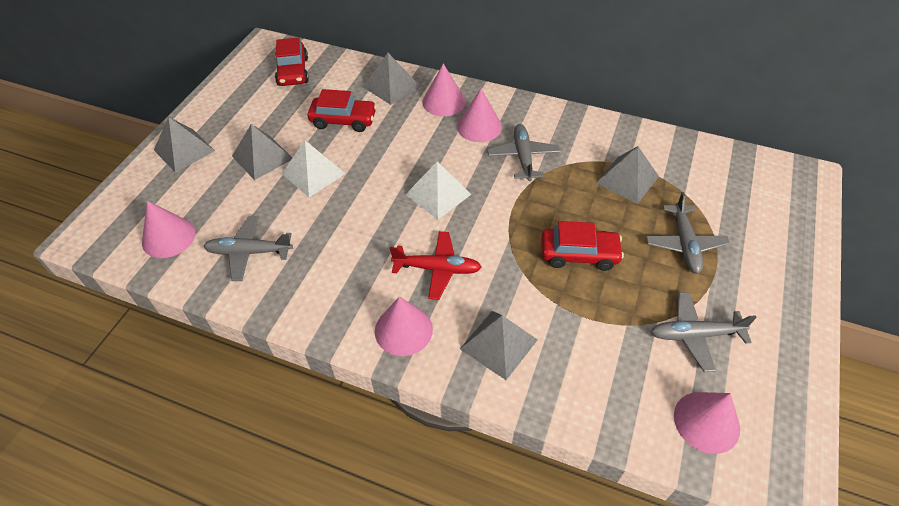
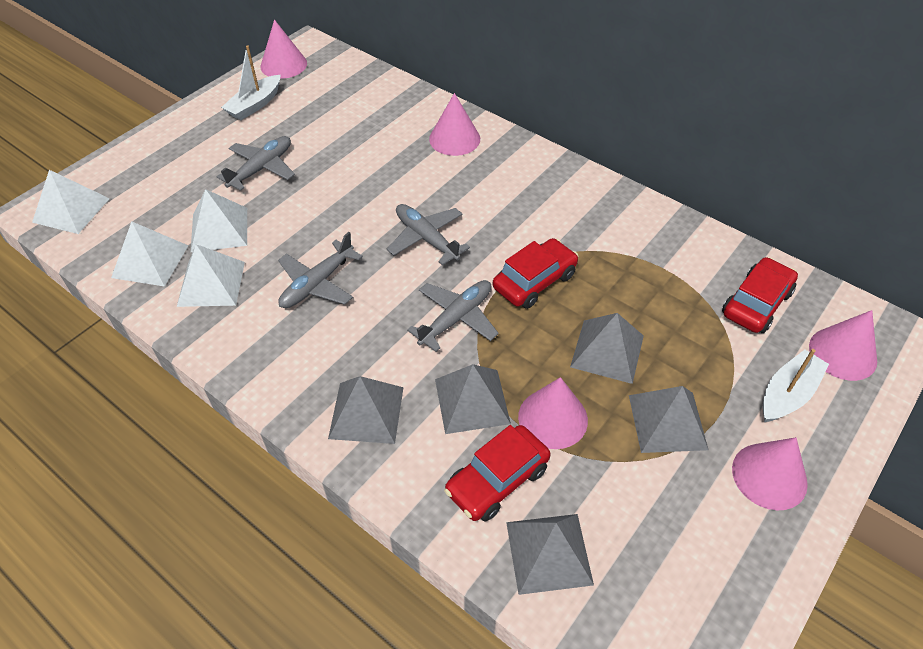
red plane: 1 -> 0
white boat: 0 -> 2
white pyramid: 2 -> 4

